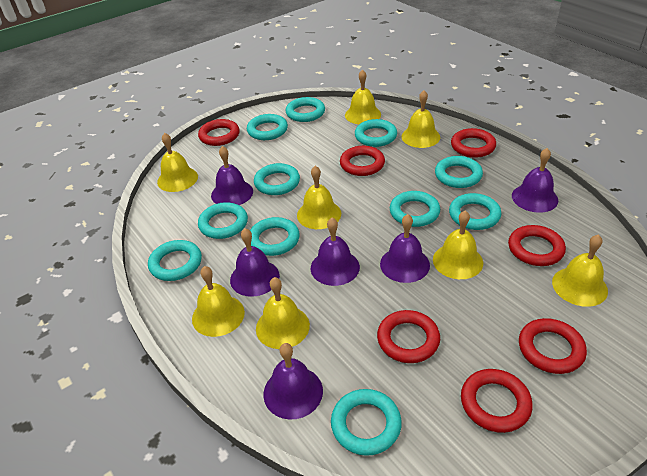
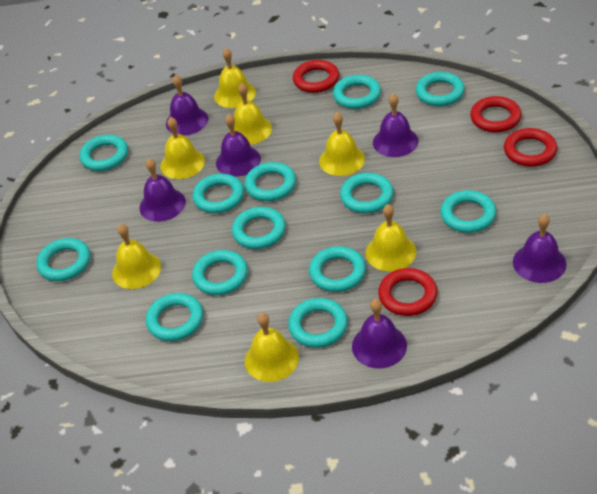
red ring: 7 -> 4
turquoise ring: 11 -> 13
yellow bell: 8 -> 7

